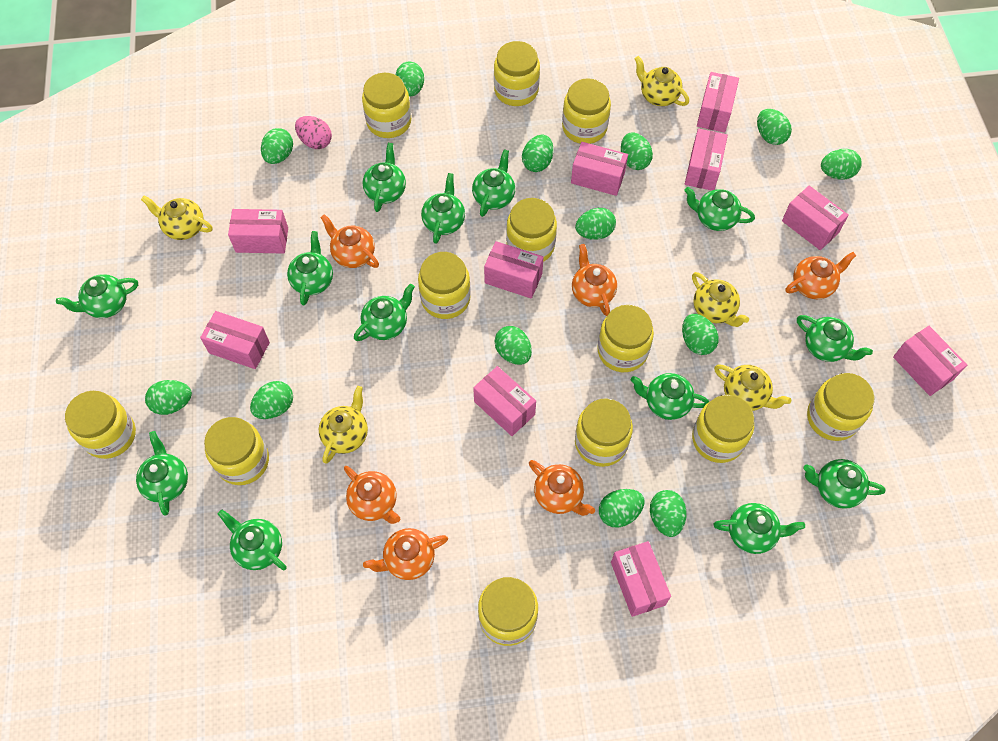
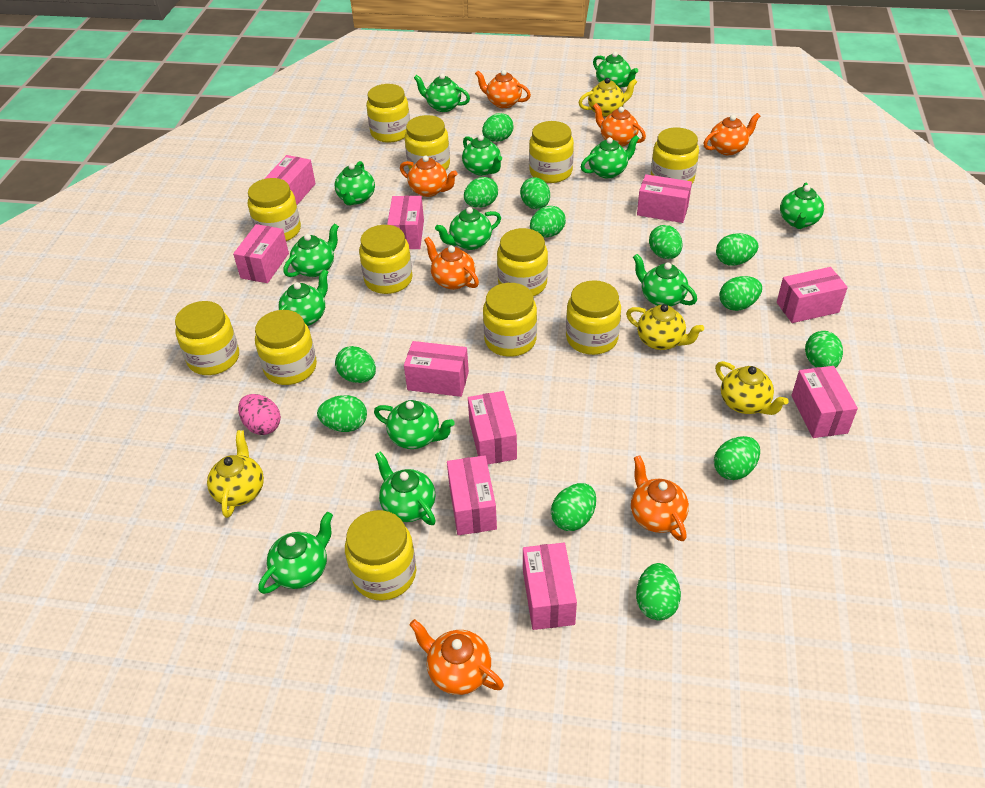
orange teapot: 6 -> 7
yellow teapot: 5 -> 4

